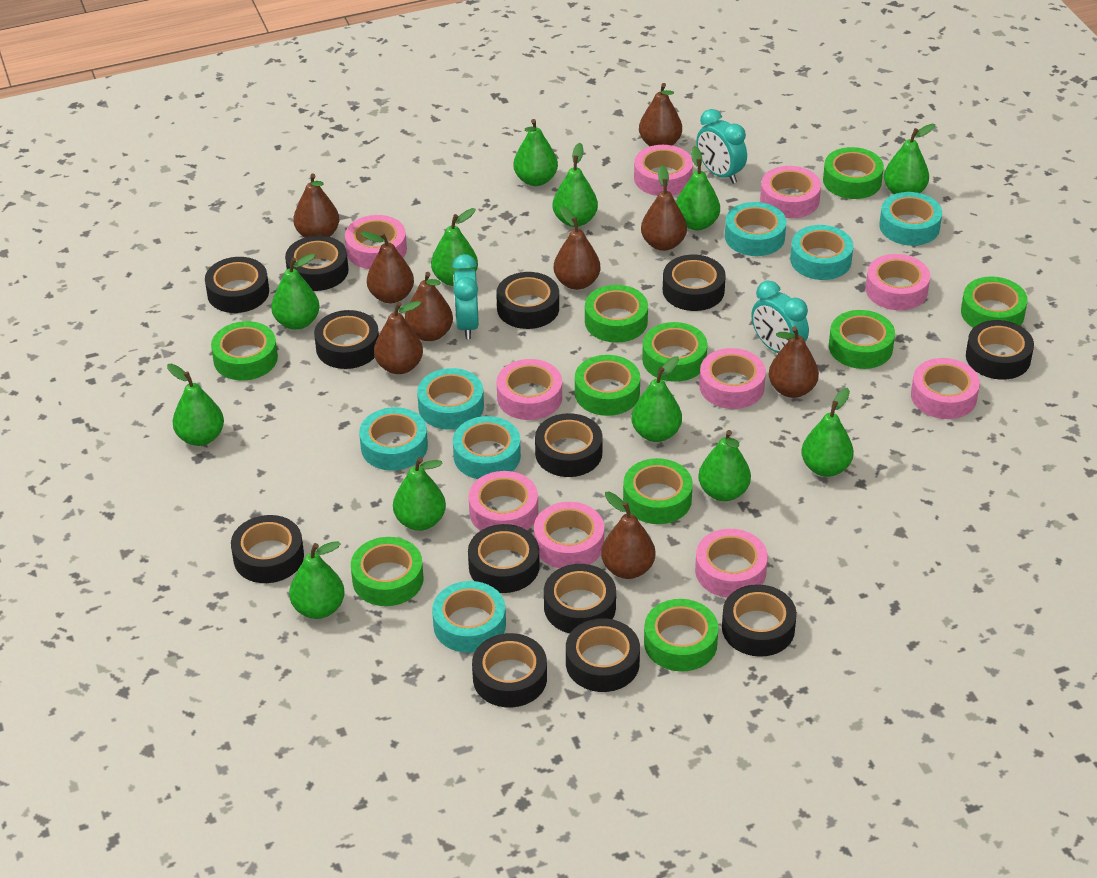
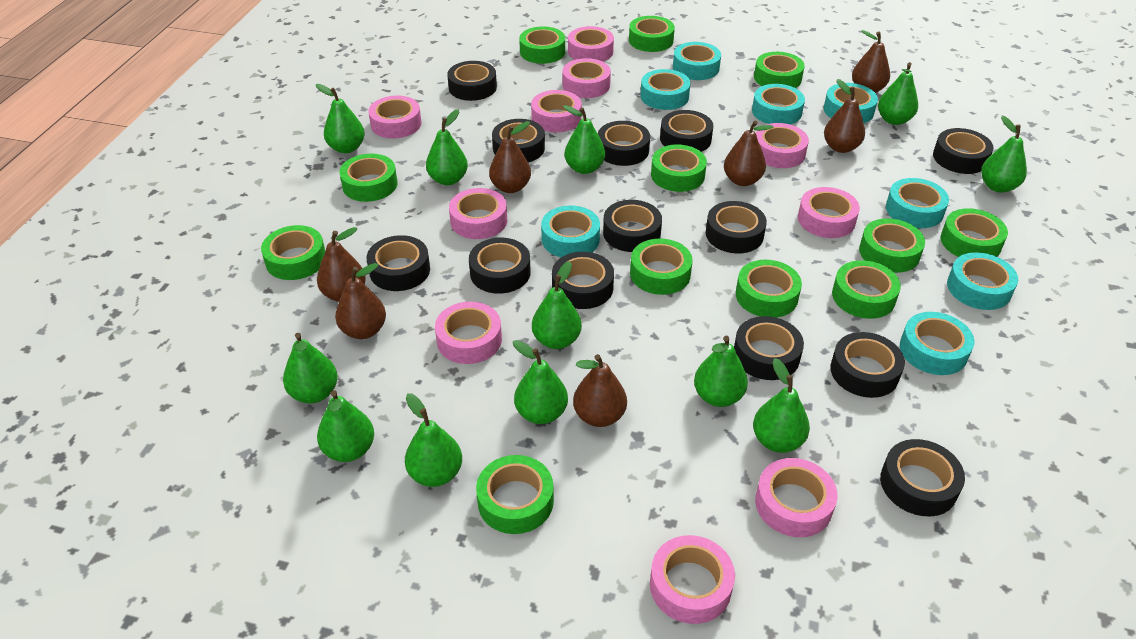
brown pear: 9 -> 7
green tape: 10 -> 12
turquoise clock: 3 -> 0
turquoise tape: 7 -> 8

